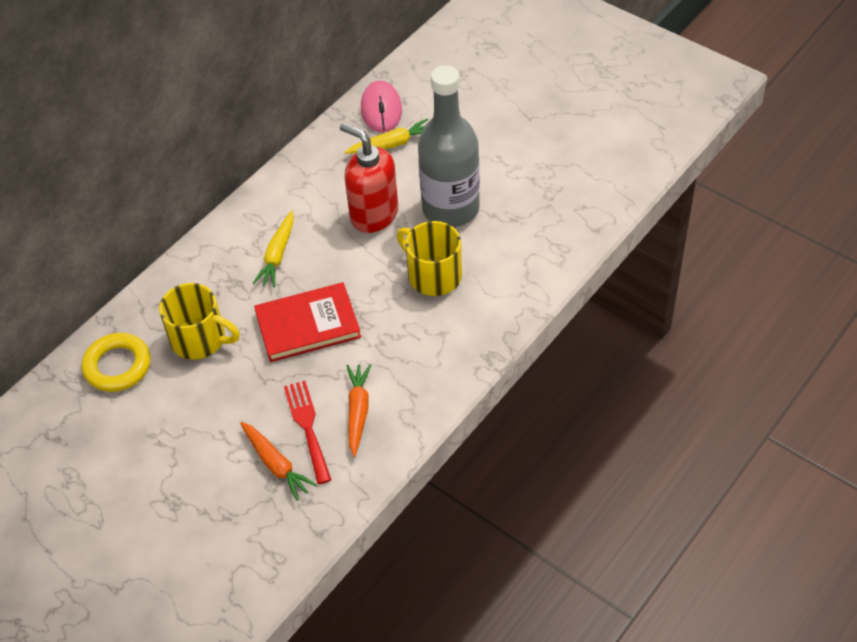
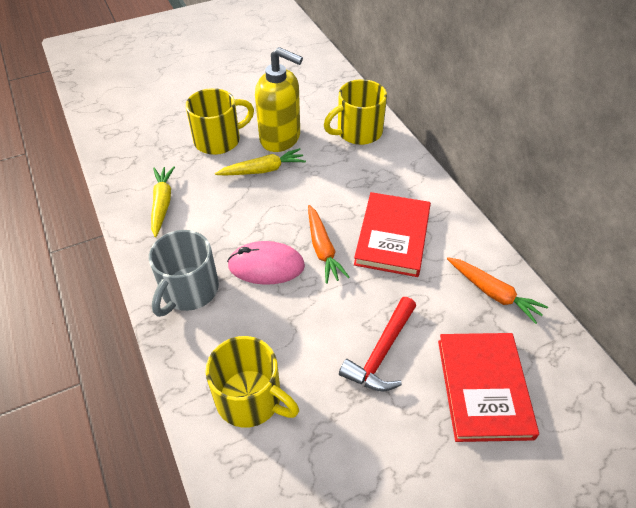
grey bottle: 1 -> 0
grey mug: 0 -> 1
red book: 1 -> 2
red fork: 1 -> 0
red hammer: 0 -> 1
red soap dispenser: 1 -> 0
yellow mug: 2 -> 3
yellow ring: 1 -> 0
yellow soap dispenser: 0 -> 1

